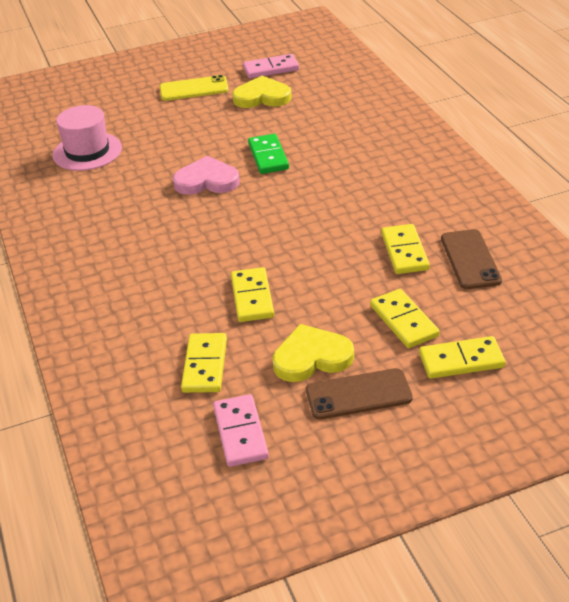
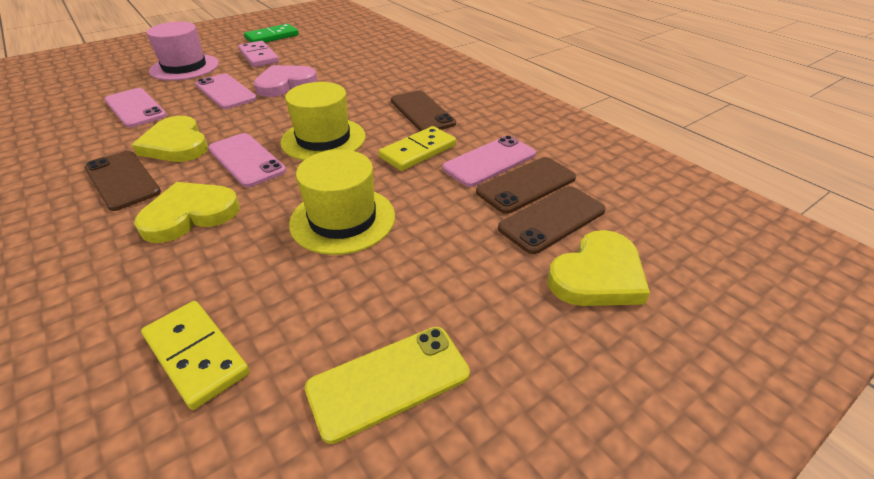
brown phone: 2 -> 4
pink domino: 2 -> 1
pink phone: 0 -> 4
yellow domino: 5 -> 2
yellow hat: 0 -> 2
yellow heart: 2 -> 3

